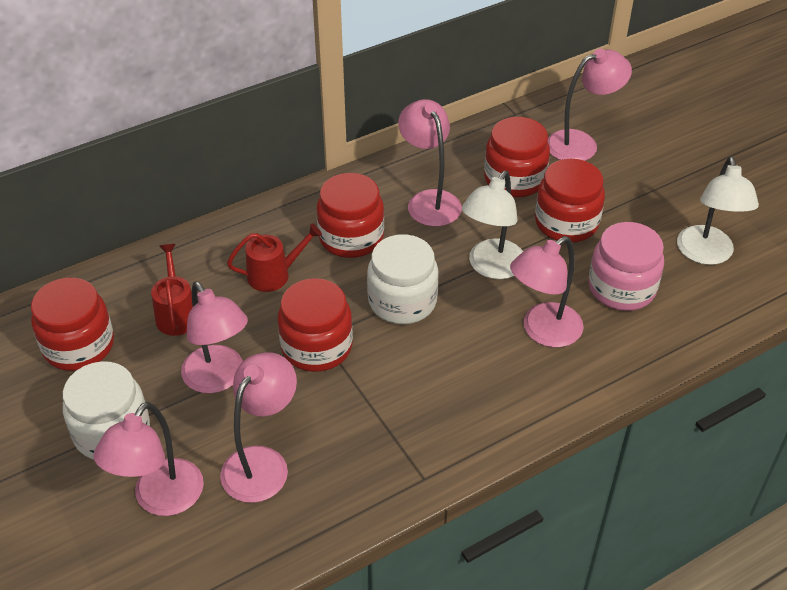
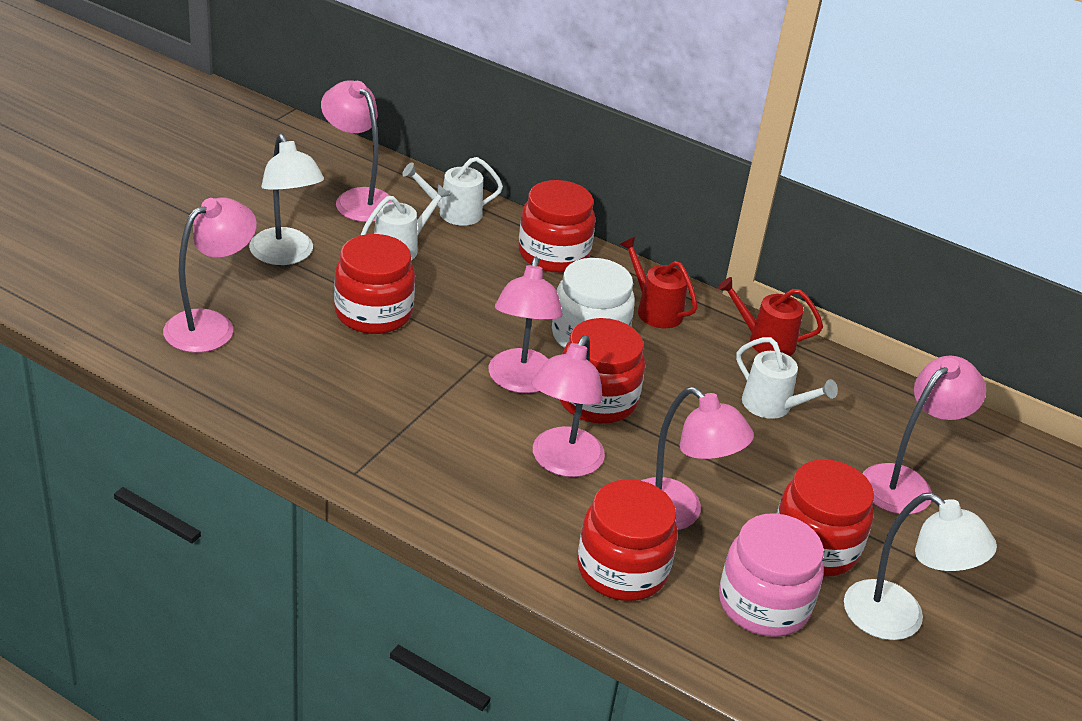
white jar: 2 -> 1
white watering can: 0 -> 3

